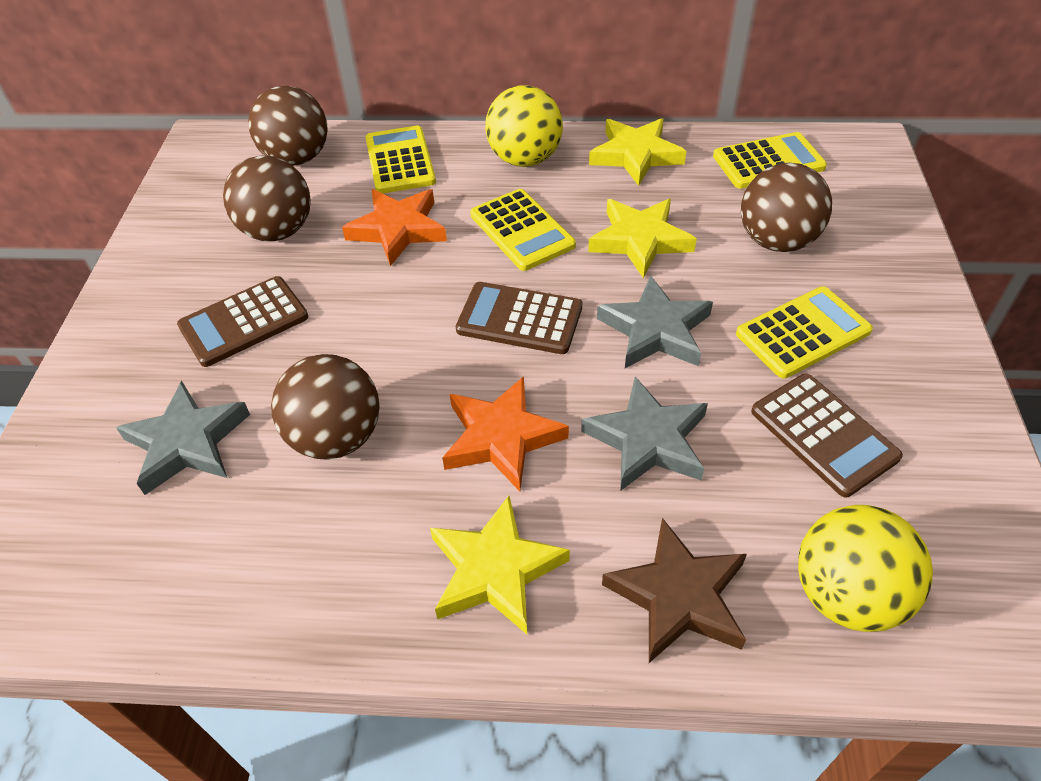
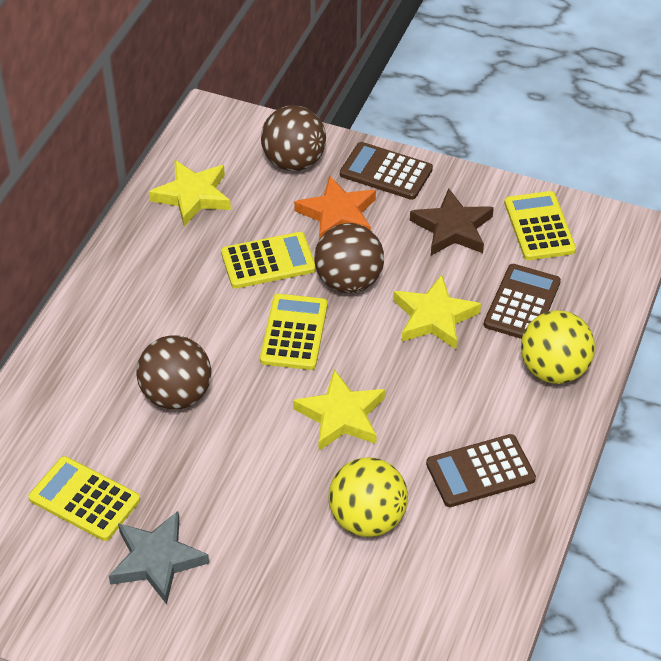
brown ball: 4 -> 3
grey star: 3 -> 1
orange star: 2 -> 1

